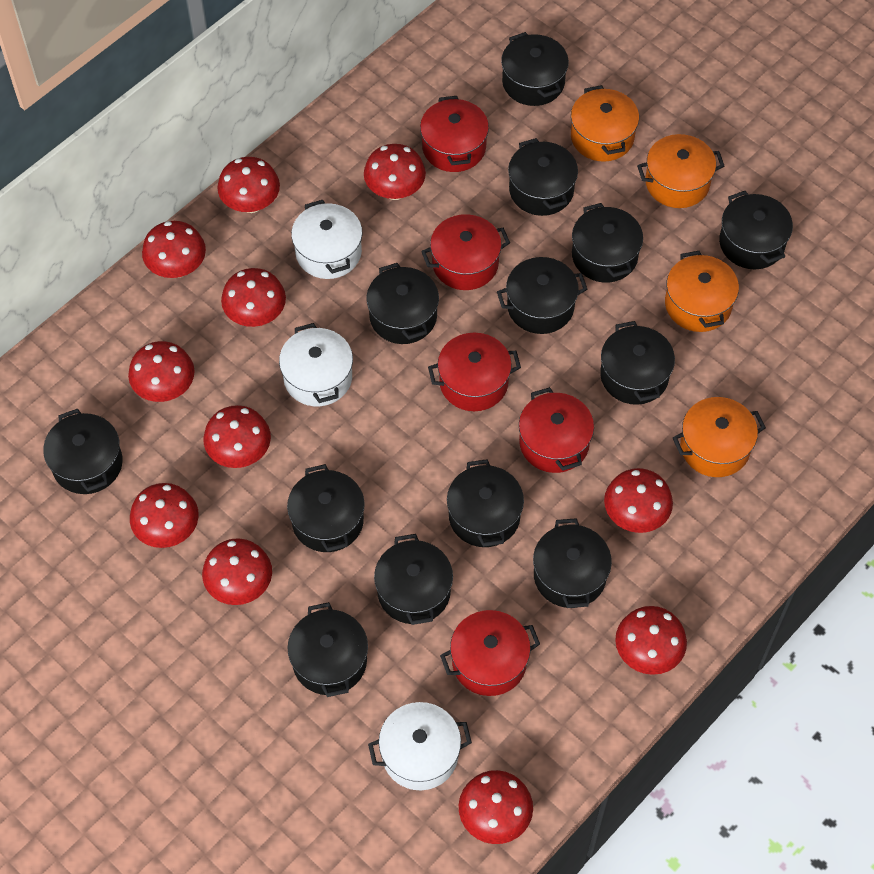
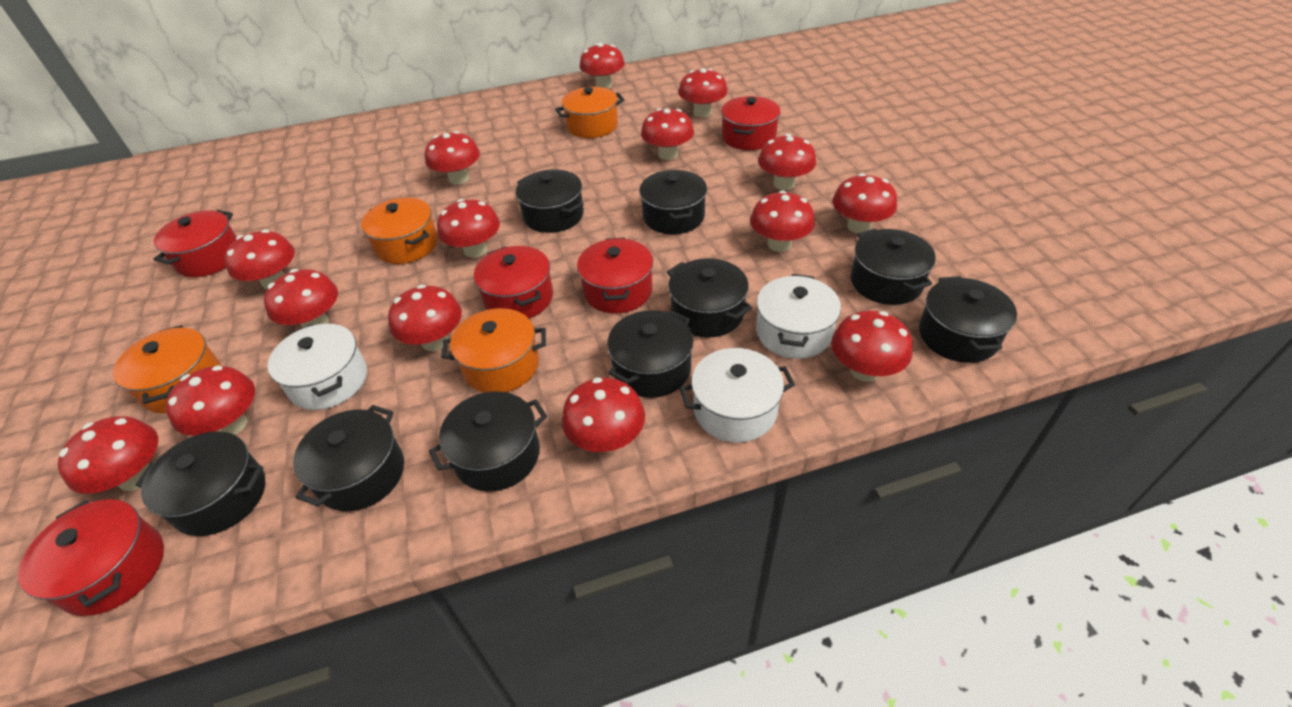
black pot: 13 -> 9
red mushroom: 11 -> 15

